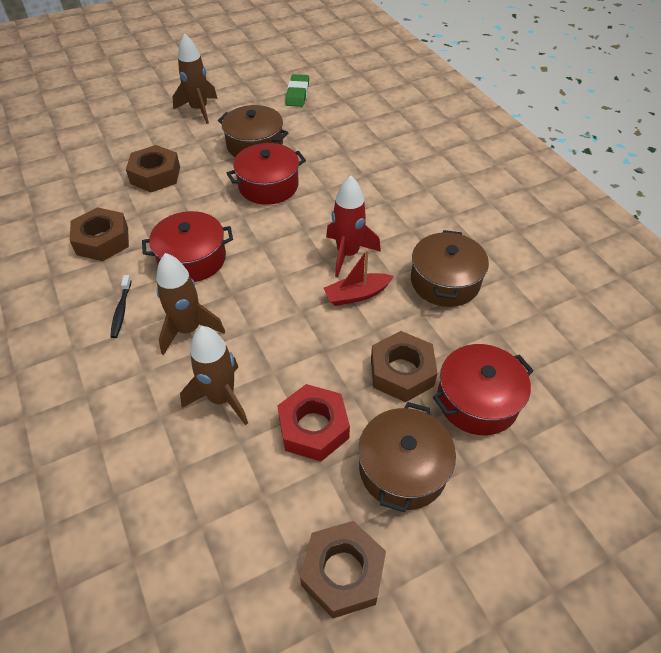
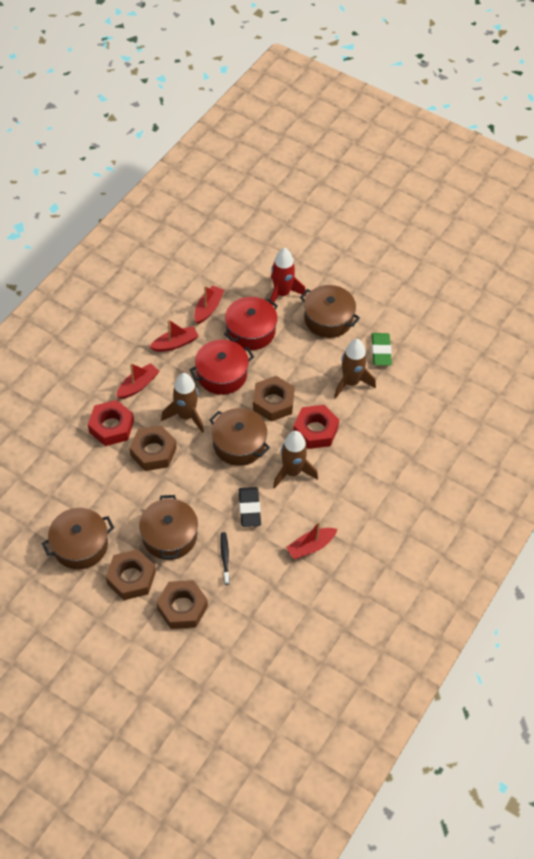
black eraser: 0 -> 1
brown pot: 3 -> 4
red boat: 1 -> 4
red nut: 1 -> 2
red pot: 3 -> 2

